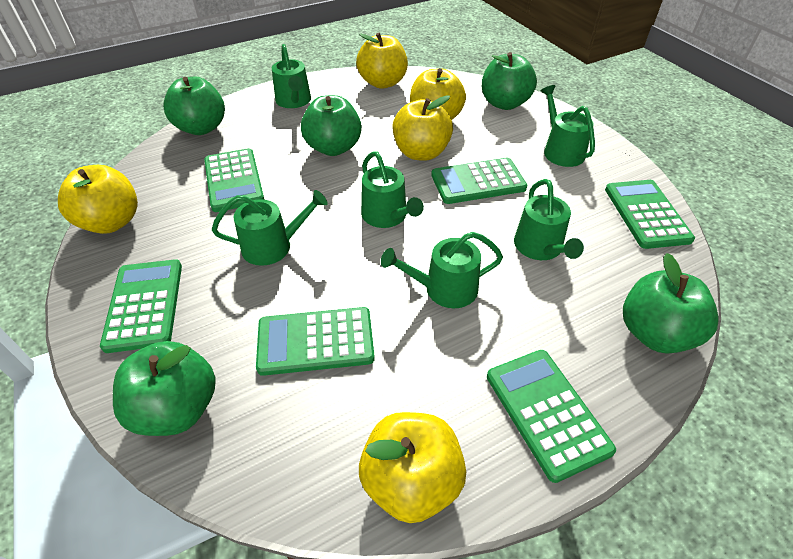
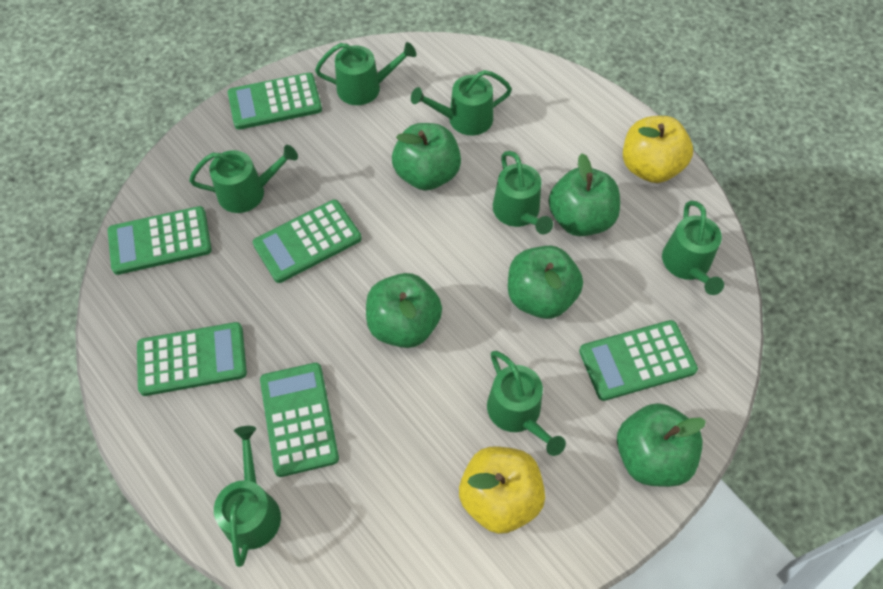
green watering can: 6 -> 7
yellow apple: 5 -> 2

